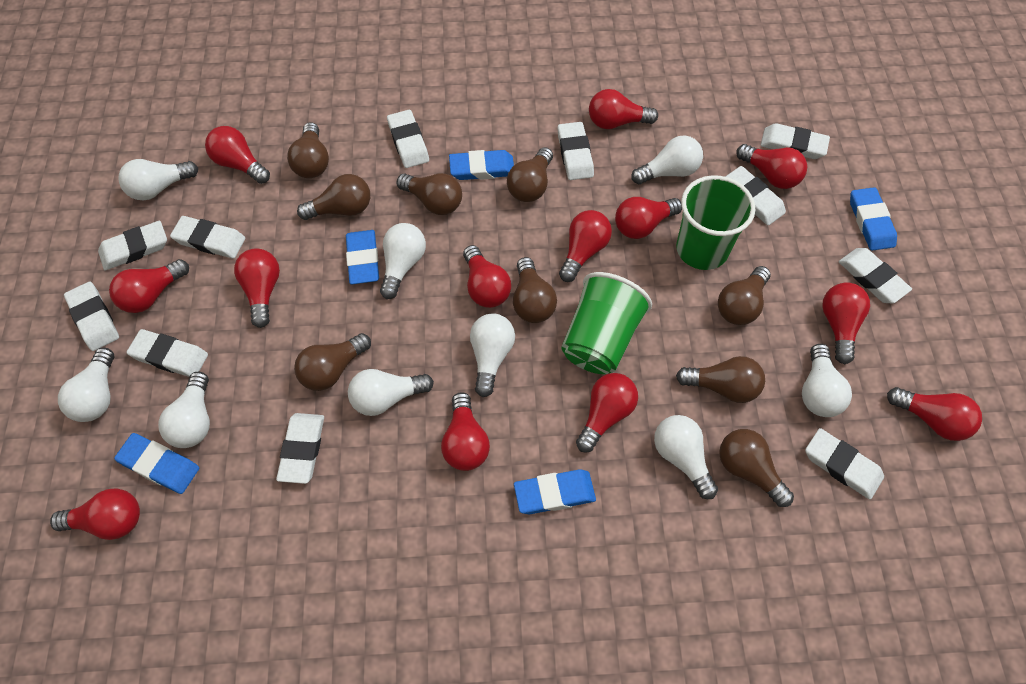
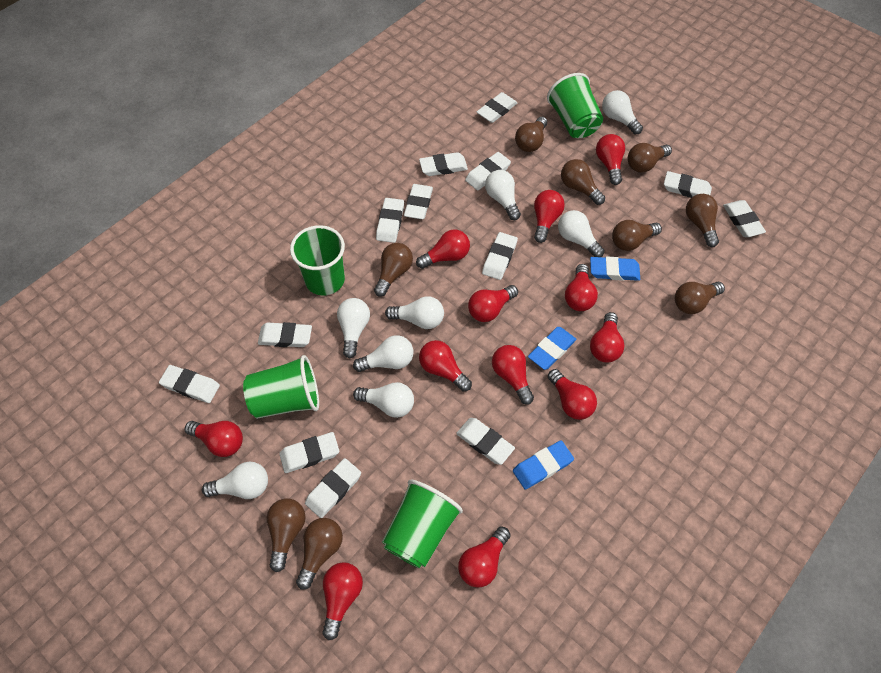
blue eraser: 5 -> 3
green cup: 2 -> 4
red light bulb: 13 -> 12
white eraser: 11 -> 13
white light bulb: 9 -> 8

